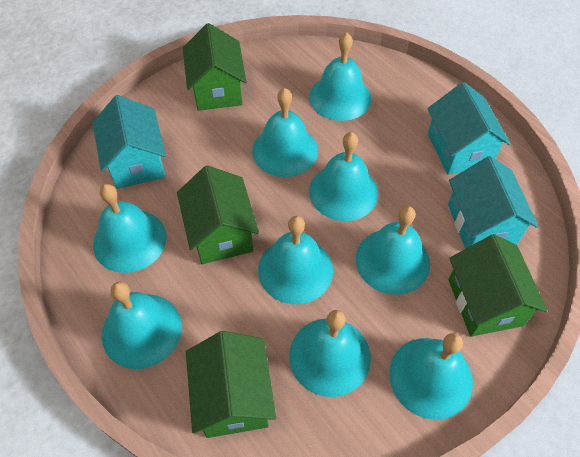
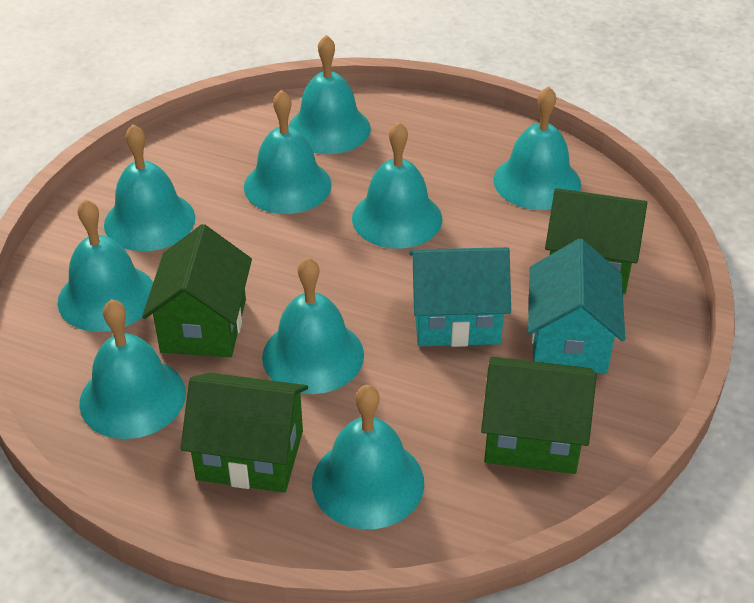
turquoise house: 3 -> 2

